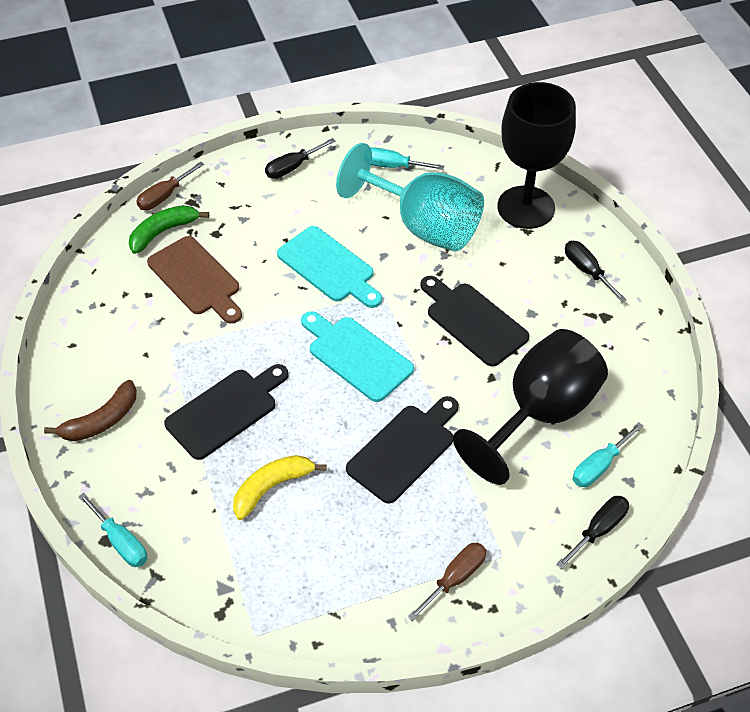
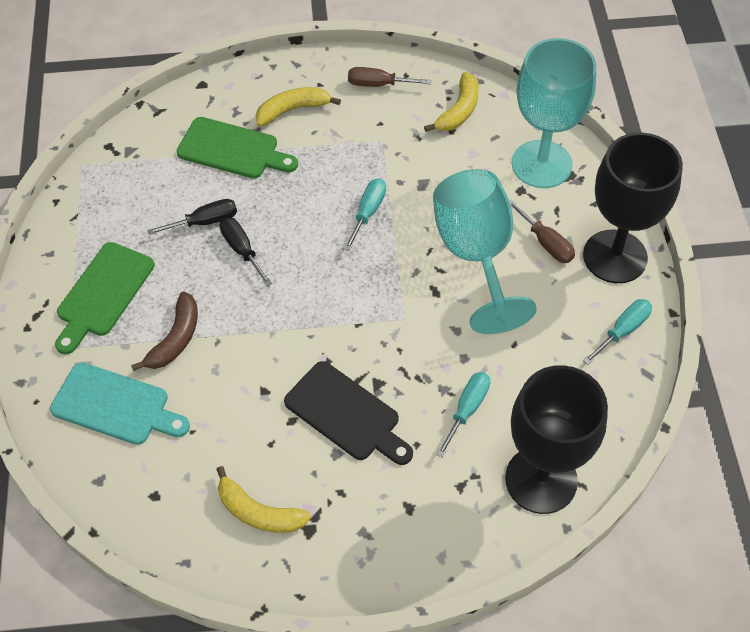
black cutting board: 3 -> 1
black screwdriver: 3 -> 2
brown cutting board: 1 -> 0
green banana: 1 -> 0
green cutting board: 0 -> 2
turquoise cutting board: 2 -> 1
turquoise goblet: 1 -> 2
yellow banana: 1 -> 3

